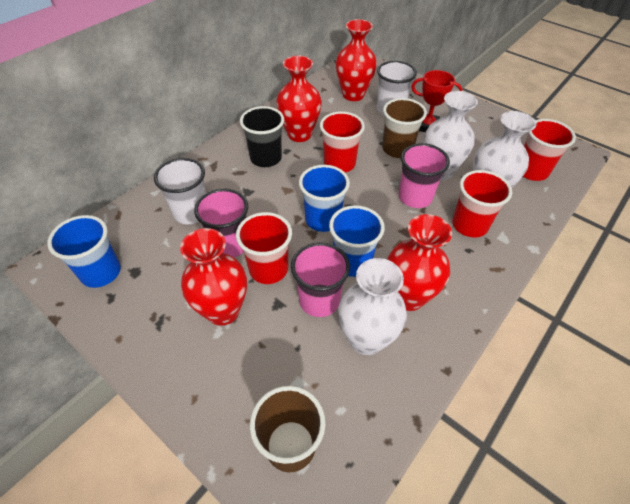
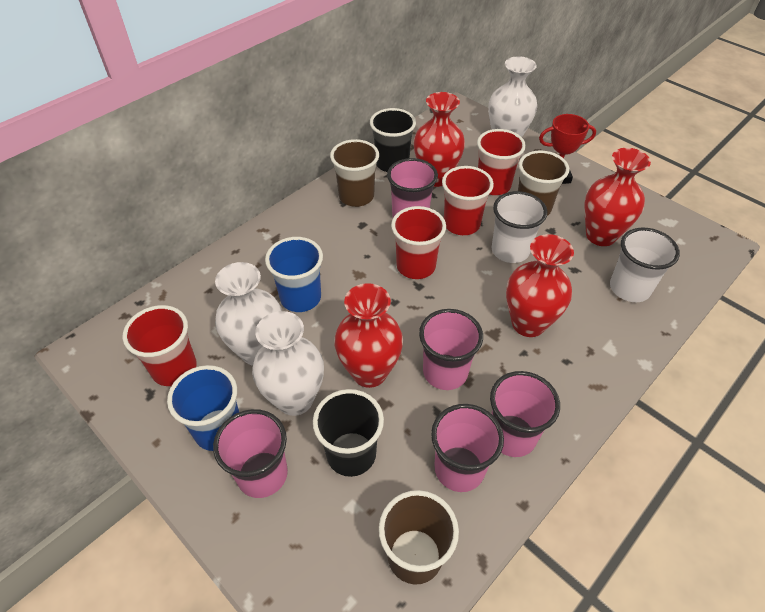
black cup: 1 -> 2
blue cup: 3 -> 2
brown cup: 2 -> 3
pink cup: 3 -> 5

